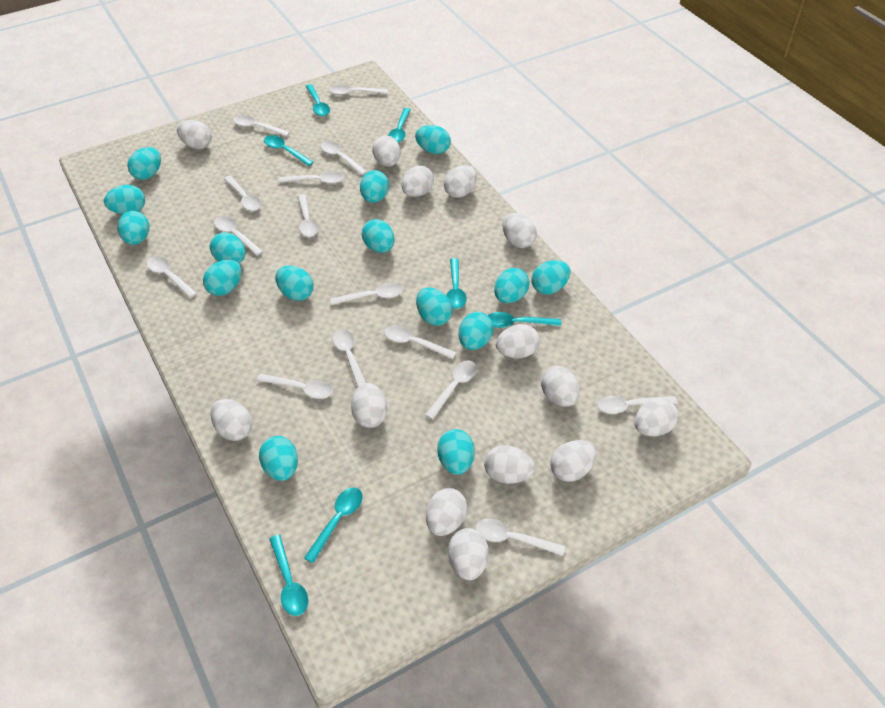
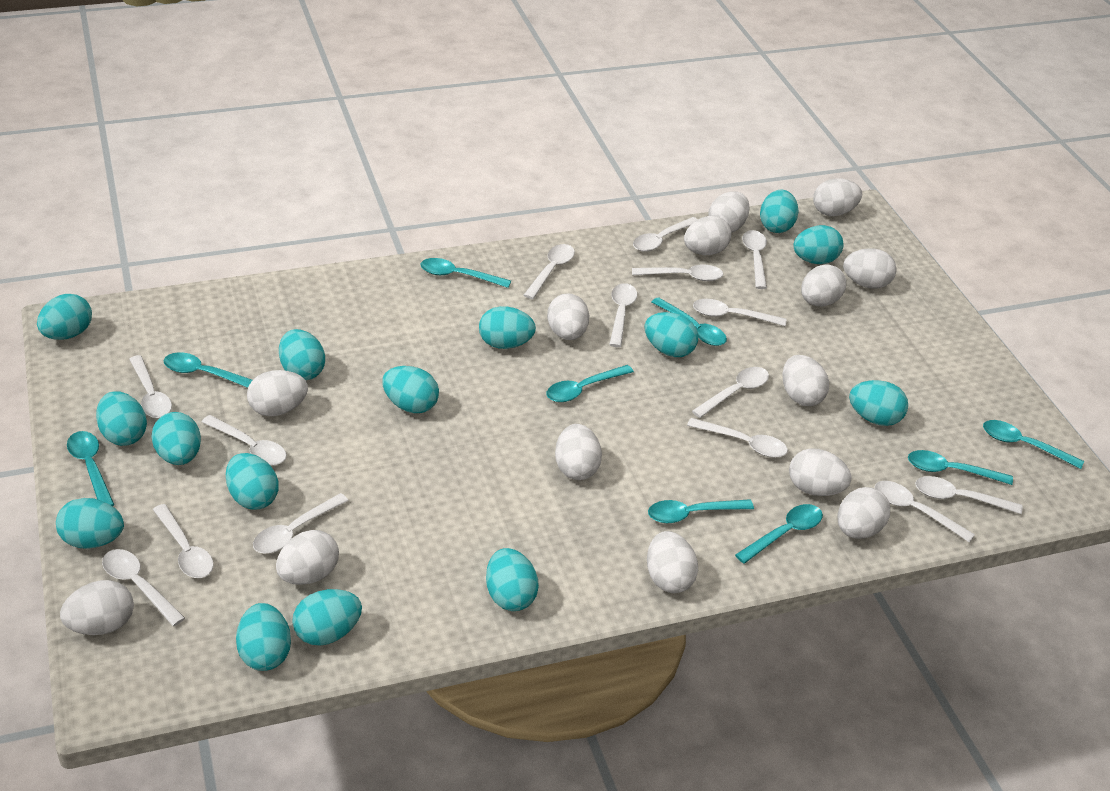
turquoise spoon: 7 -> 9

